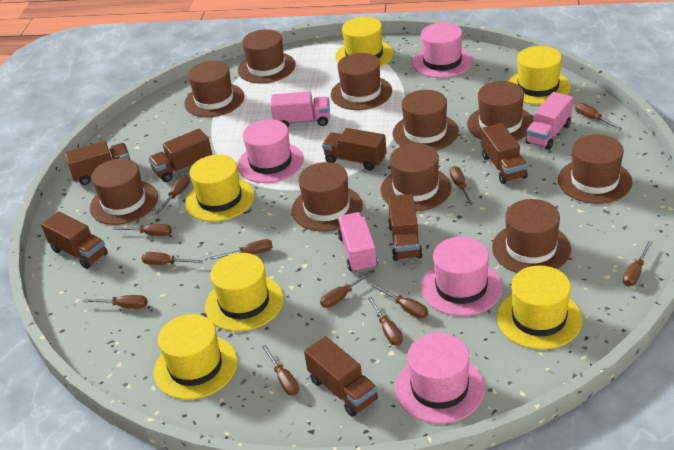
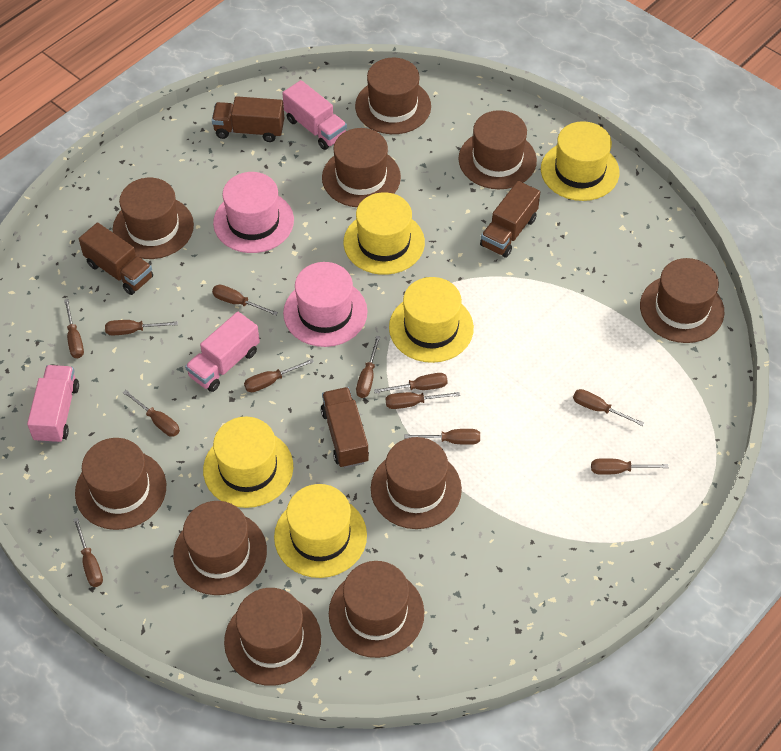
brown truck: 7 -> 4
pink hat: 4 -> 2
yellow hat: 6 -> 5

